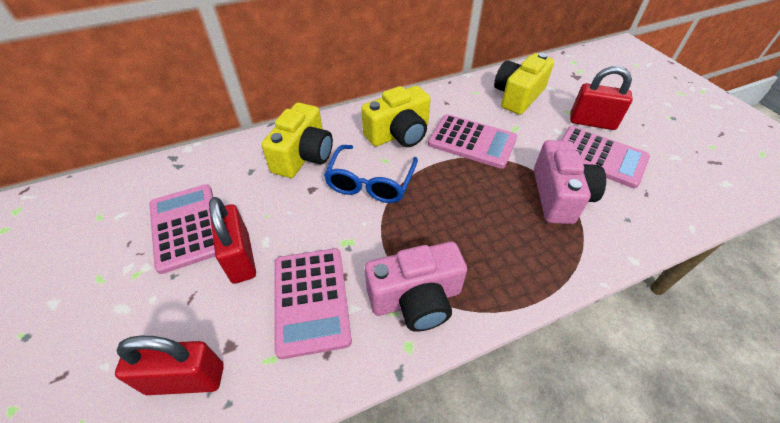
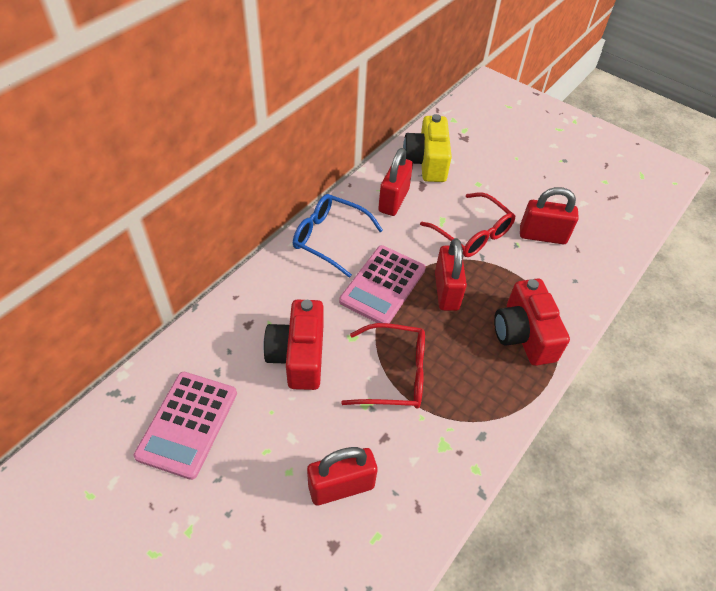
pink calculator: 4 -> 2
pink camera: 2 -> 0
red camera: 0 -> 2
red glasses: 0 -> 2
red padlock: 3 -> 4
yellow camera: 3 -> 1

